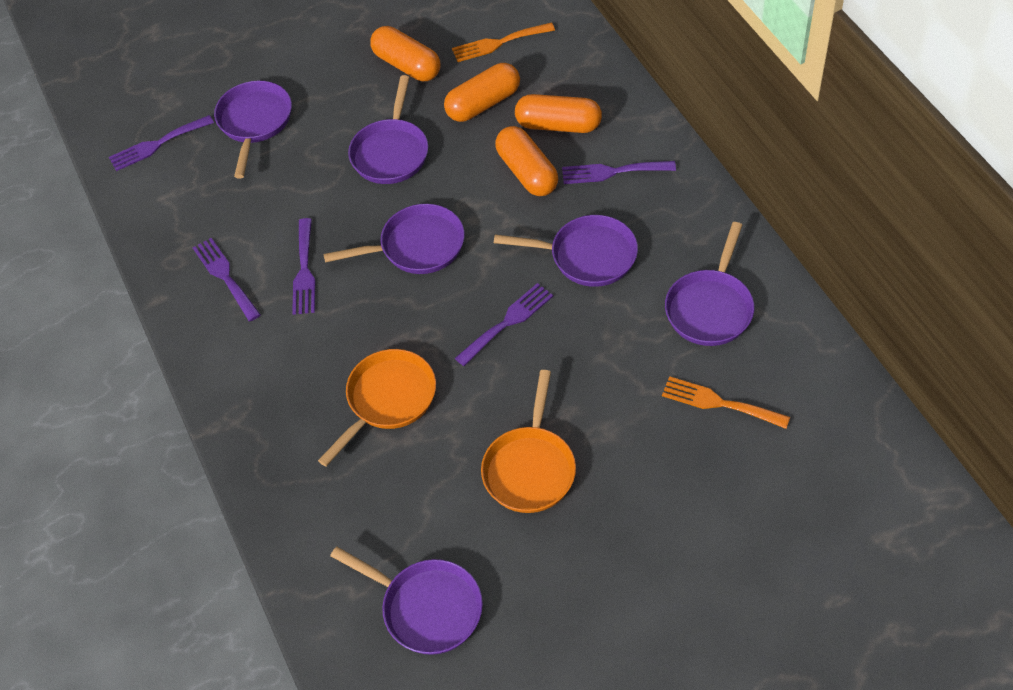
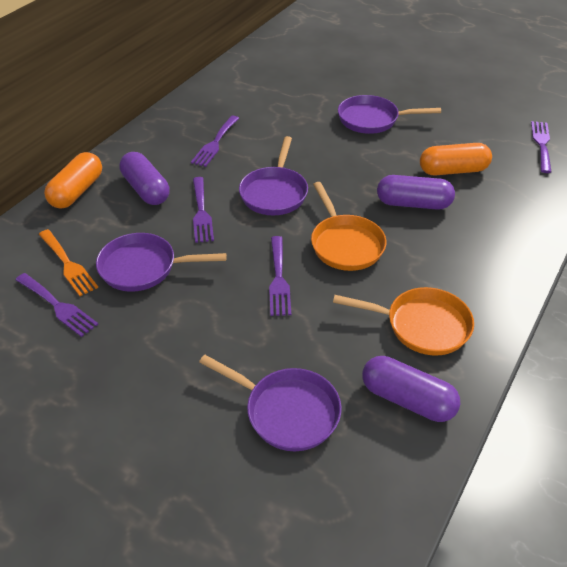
orange capsule: 4 -> 2
orange fork: 2 -> 1
purple capsule: 0 -> 3
purple pan: 6 -> 4

